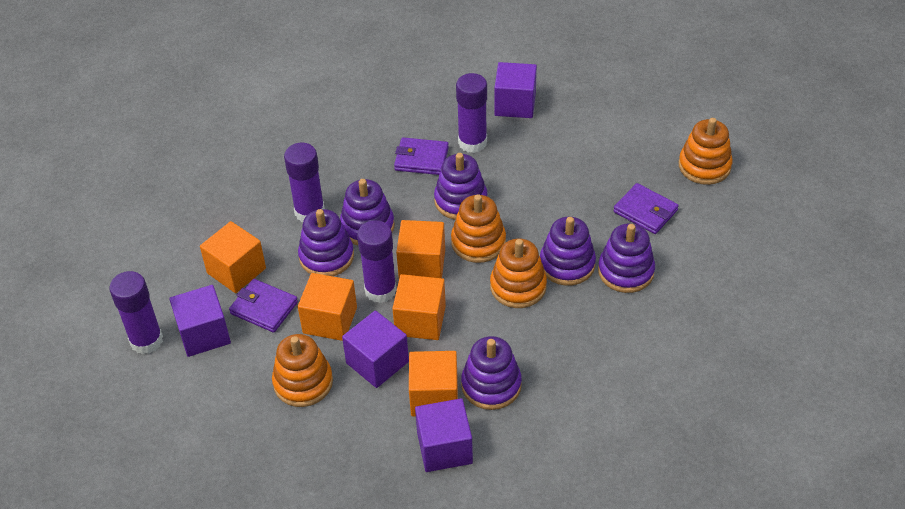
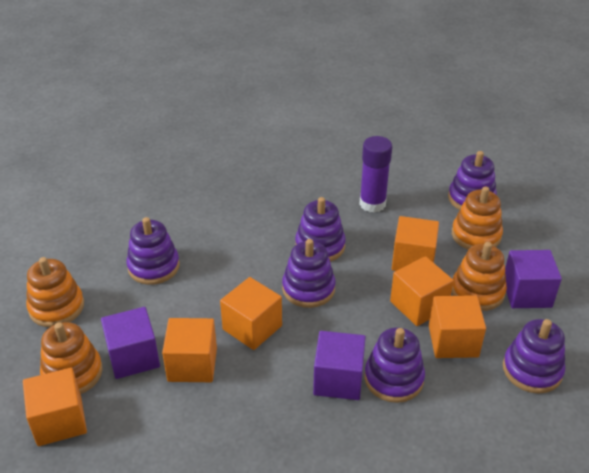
orange cube: 5 -> 6
purple cube: 4 -> 3
purple glue stick: 4 -> 1
purple wallet: 3 -> 0

